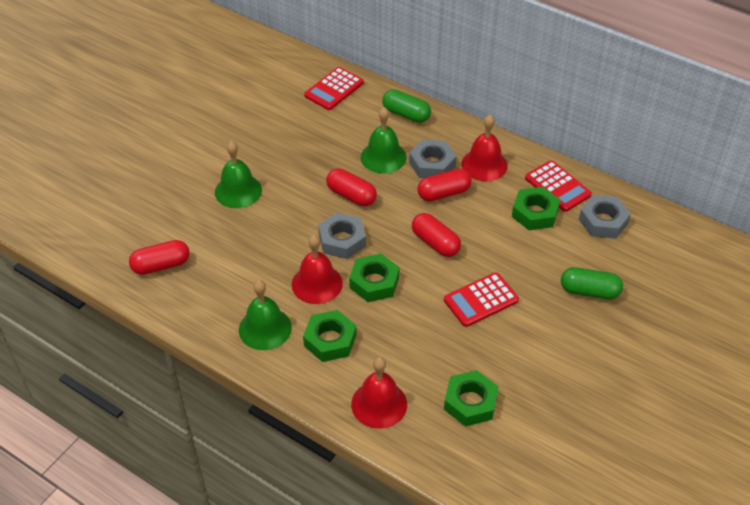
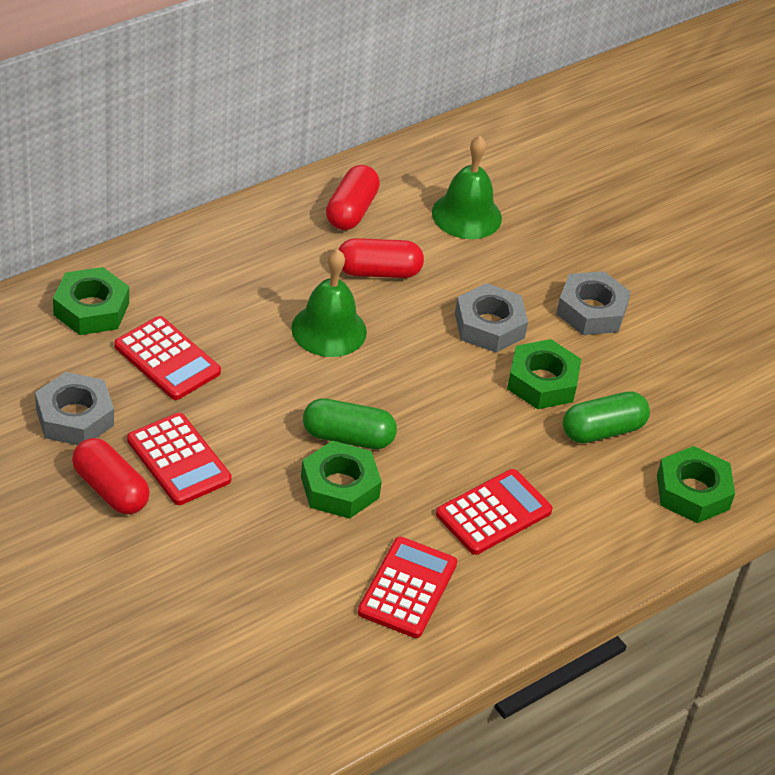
green bell: 3 -> 2
red bell: 3 -> 0
red calculator: 3 -> 4
red capsule: 4 -> 3

